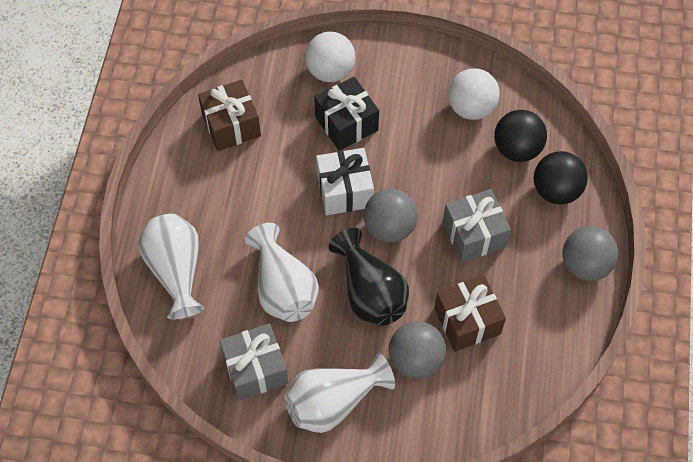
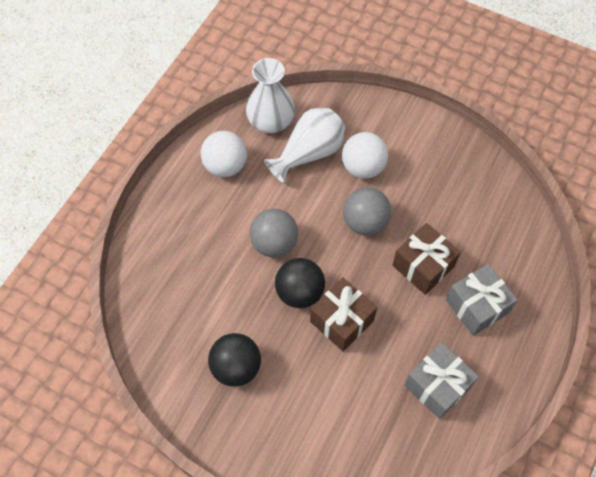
black gift: 1 -> 0
black vase: 1 -> 0
grey ball: 3 -> 2
white gift: 1 -> 0
white vase: 3 -> 2

